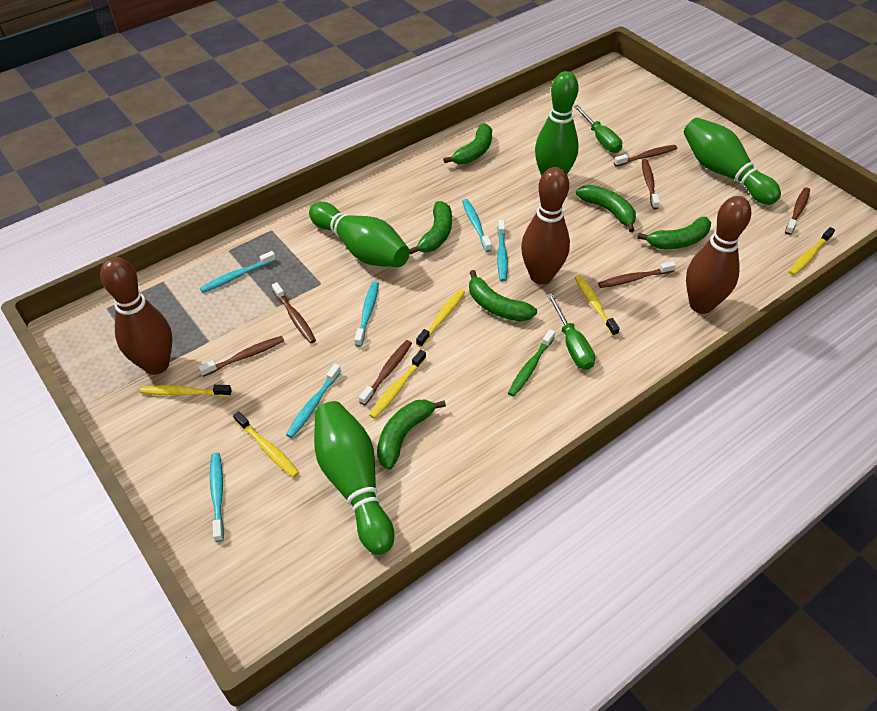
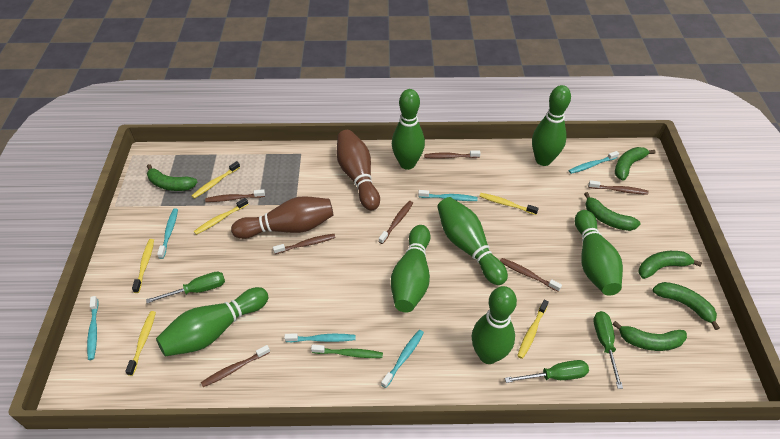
brown bowling pin: 3 -> 2
green bowling pin: 4 -> 7
green screwdriver: 2 -> 3

